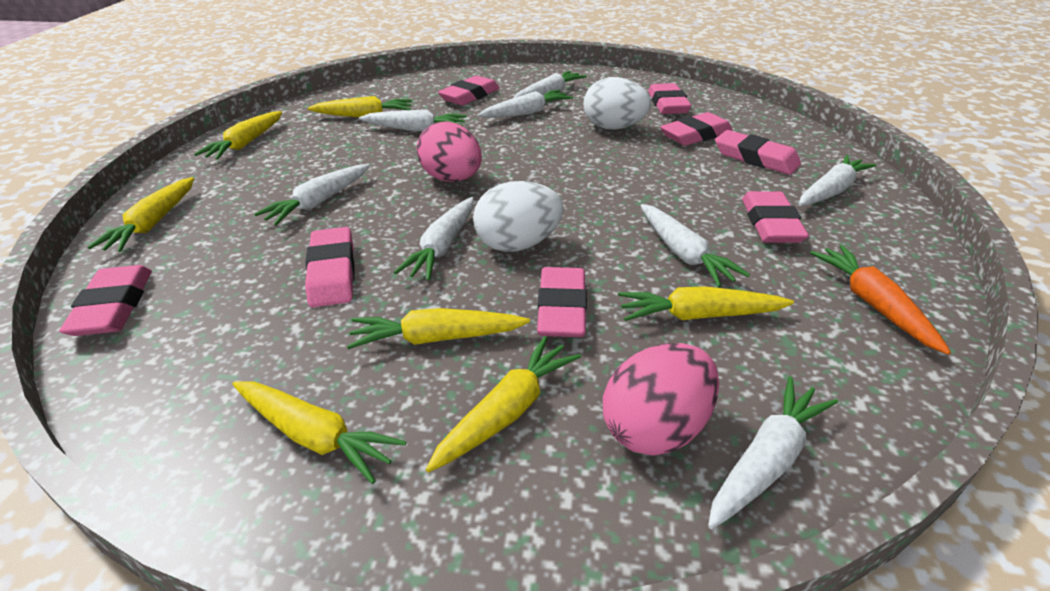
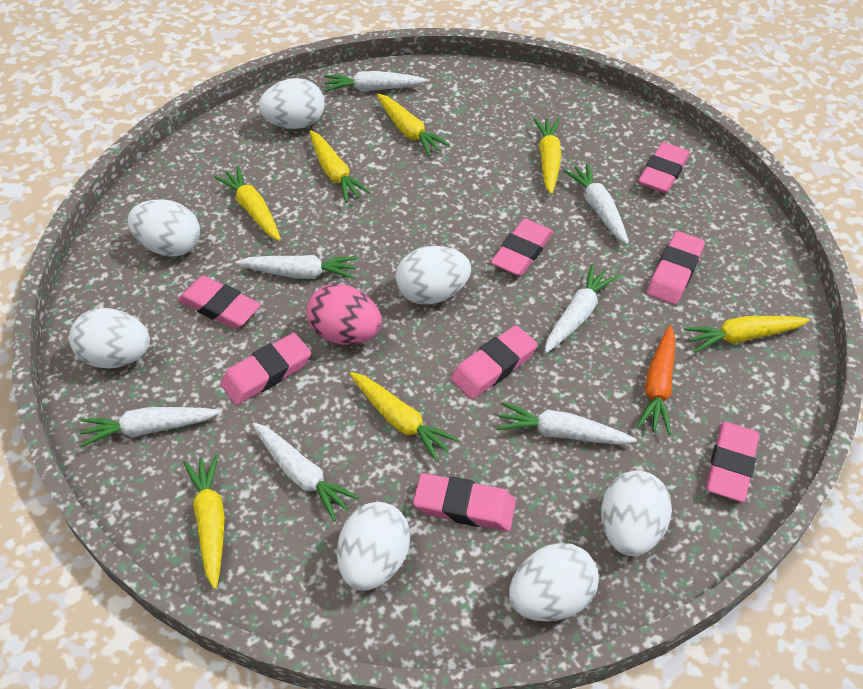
pink egg: 2 -> 1
white carrot: 8 -> 7
white egg: 2 -> 7

